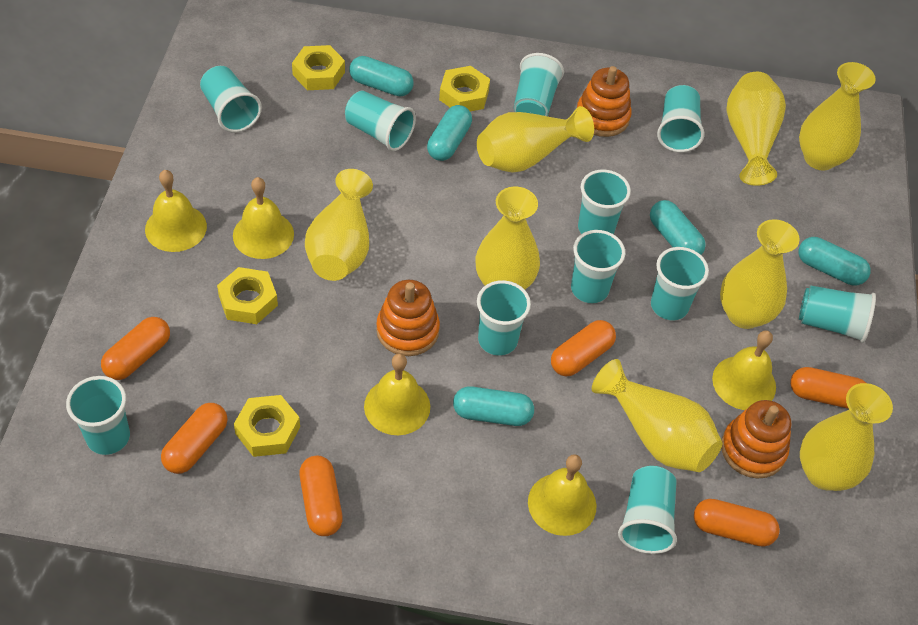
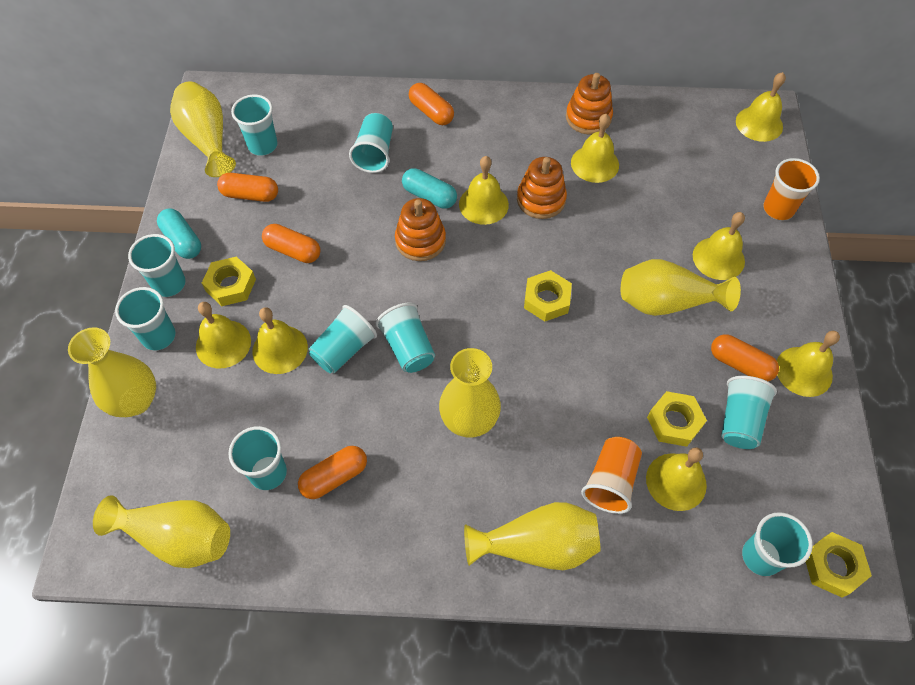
orange capsule: 6 -> 5
orange cup: 0 -> 2
turquoise capsule: 5 -> 2
turquoise cup: 11 -> 9
yellow bell: 5 -> 8
yellow vase: 8 -> 6

